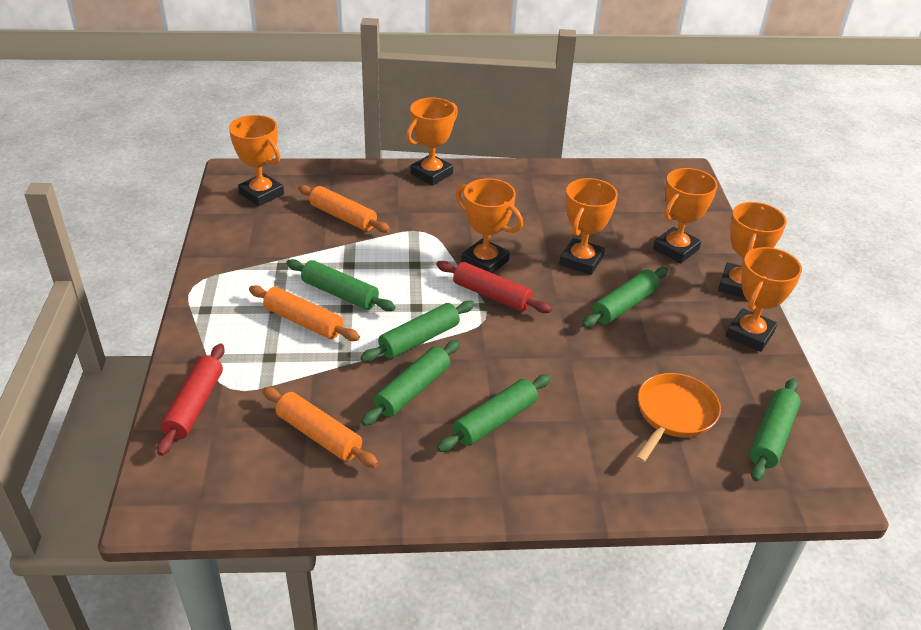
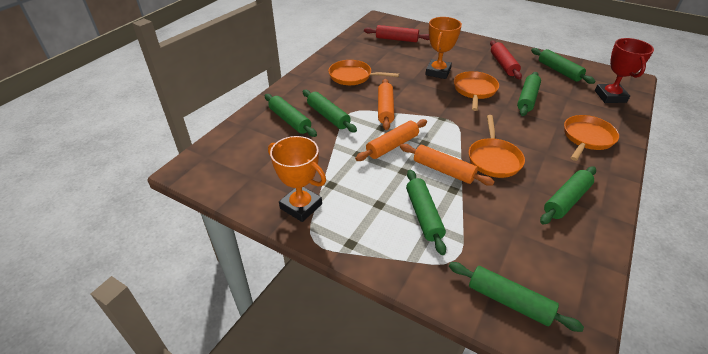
green rolling pin: 6 -> 7
orange pan: 1 -> 4
orange trophy: 7 -> 2
red trophy: 0 -> 1

